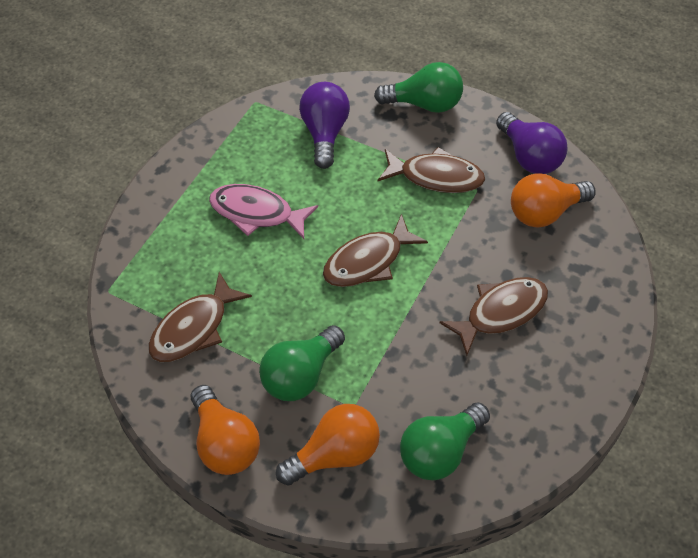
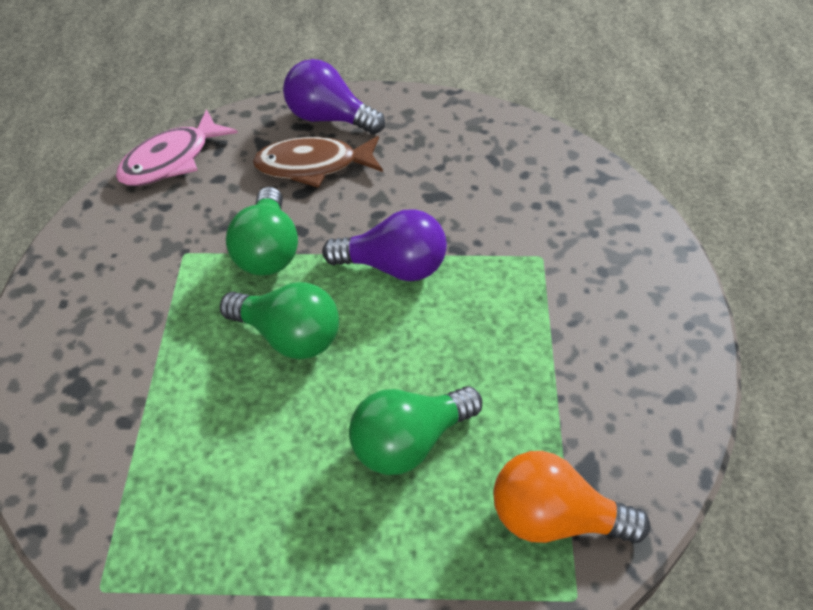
brown fish: 4 -> 1
orange light bulb: 3 -> 1

